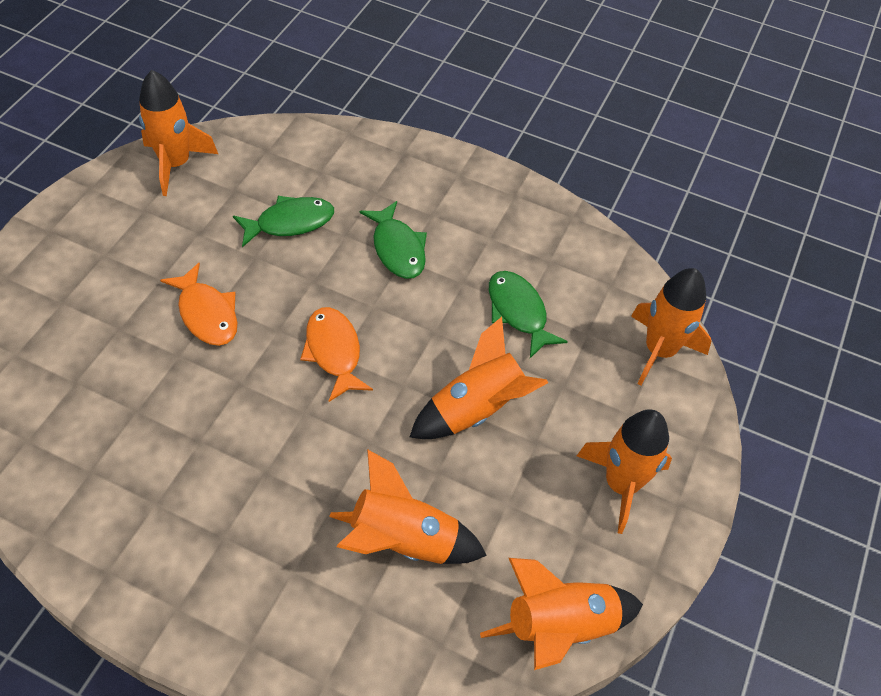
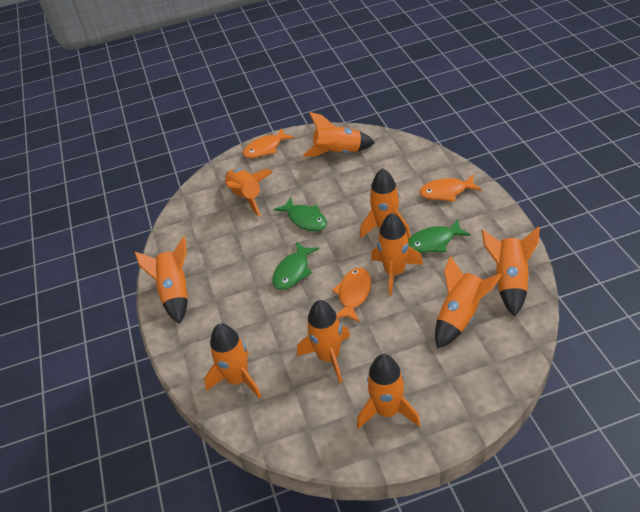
orange fish: 2 -> 3
orange rocket: 6 -> 10

